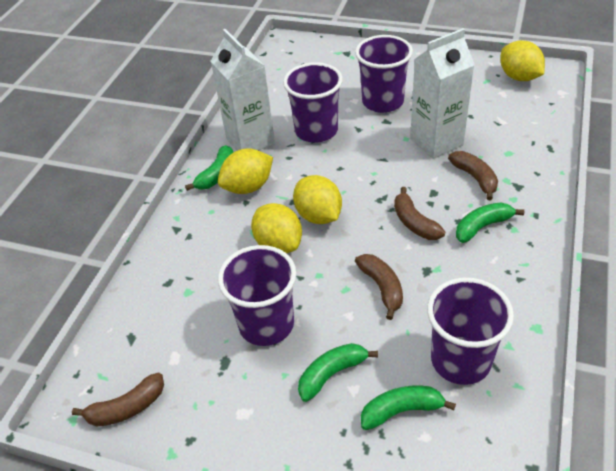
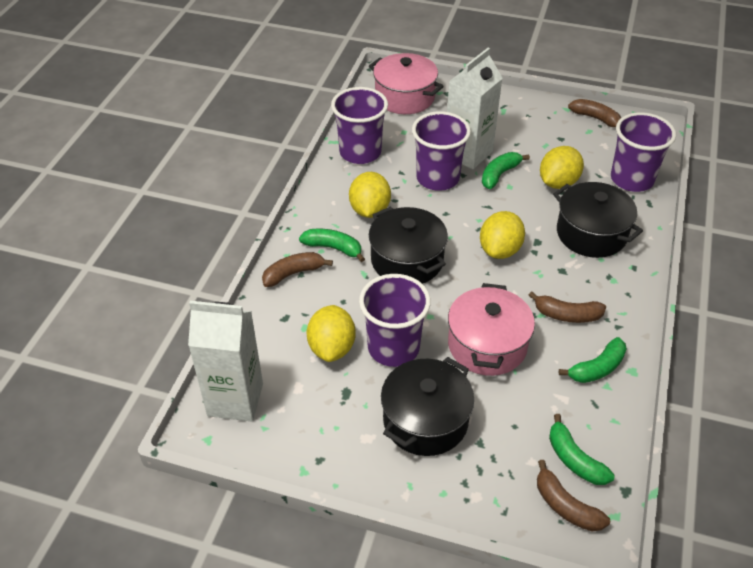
black pot: 0 -> 3
pink pot: 0 -> 2

